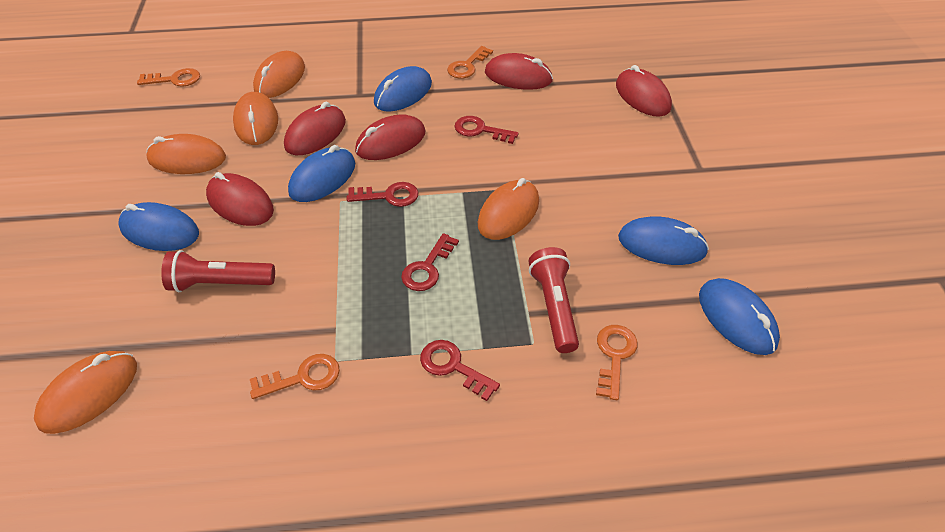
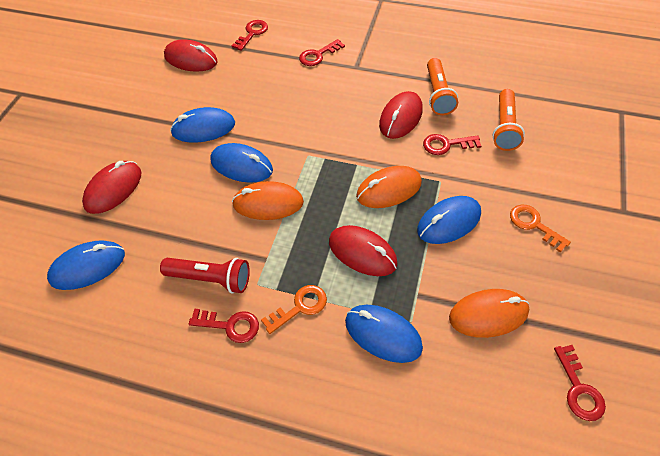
orange flashlight: 0 -> 2
orange key: 4 -> 2
orange mouse: 5 -> 3
red flashlight: 2 -> 1
red key: 4 -> 5
red mouse: 5 -> 4

